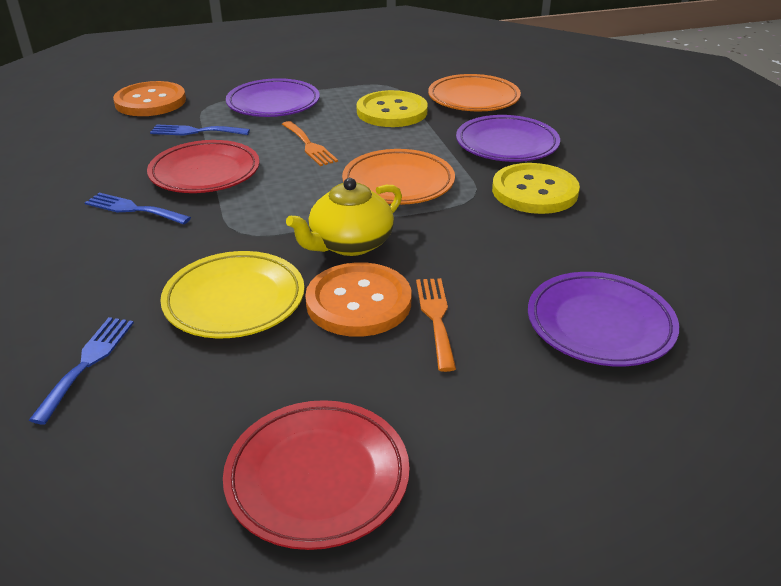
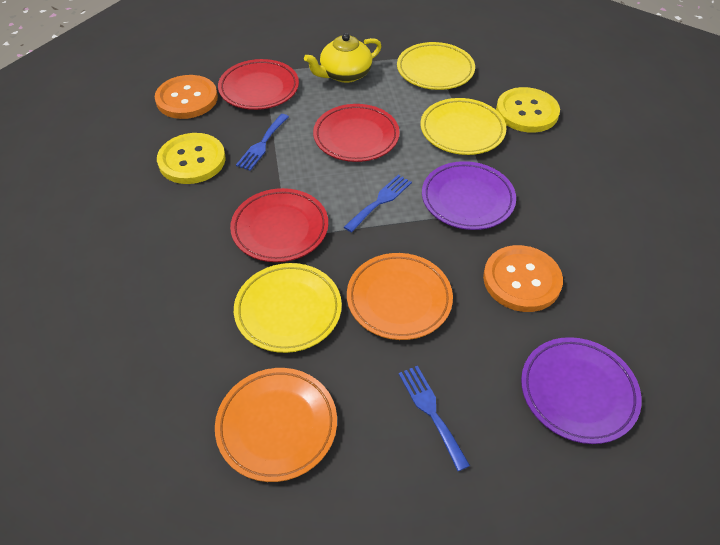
orange fork: 2 -> 0
purple plate: 3 -> 2
red plate: 2 -> 3
yellow plate: 1 -> 3

